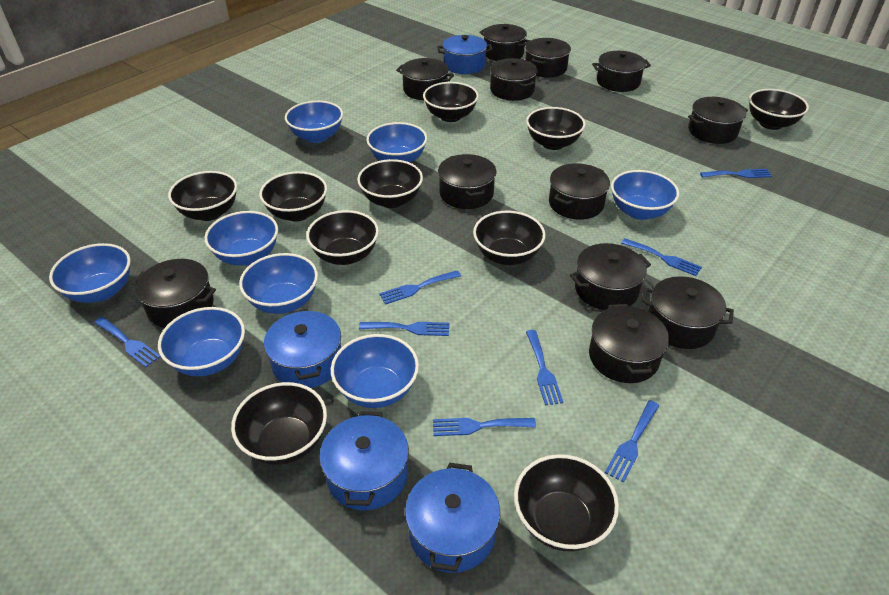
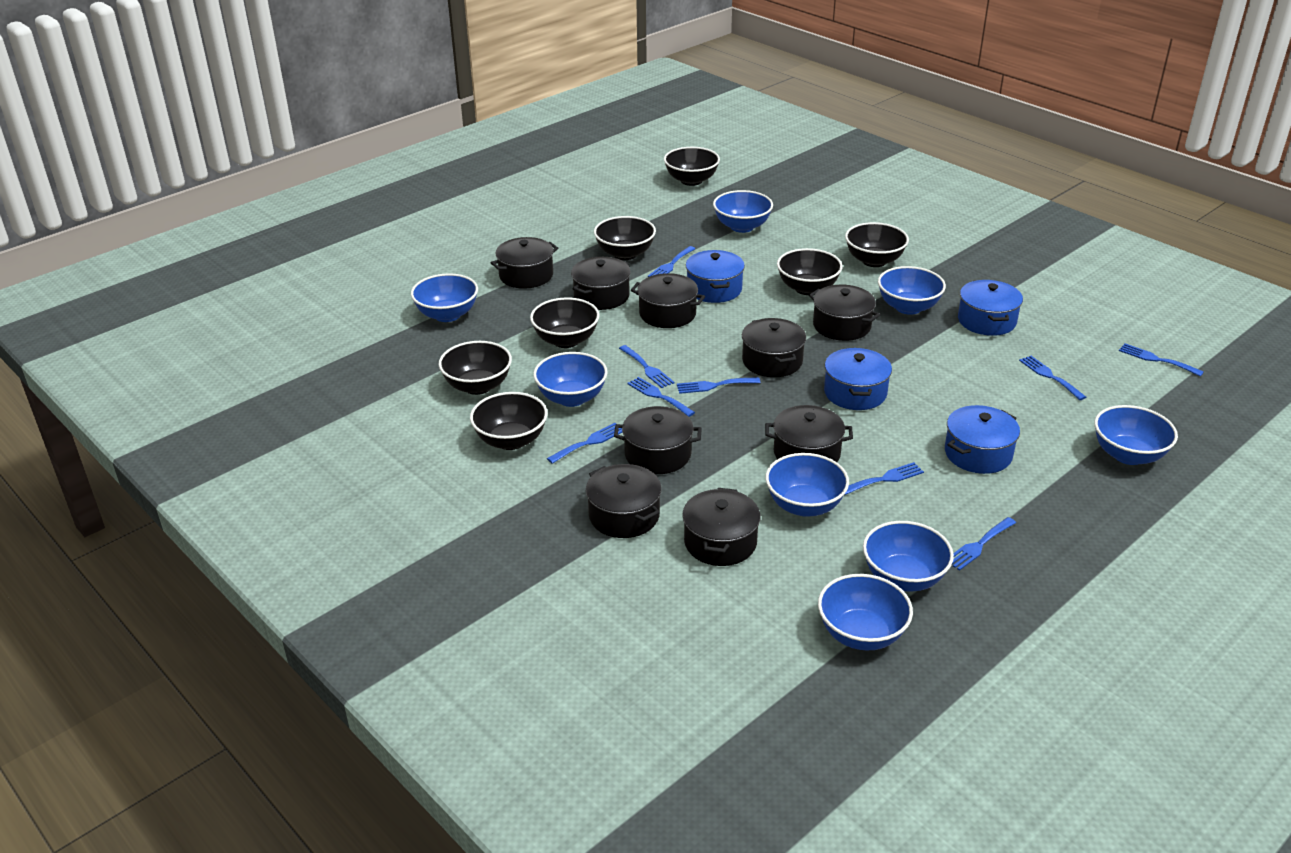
black bowl: 10 -> 7
black pot: 12 -> 9
blue fork: 8 -> 9

